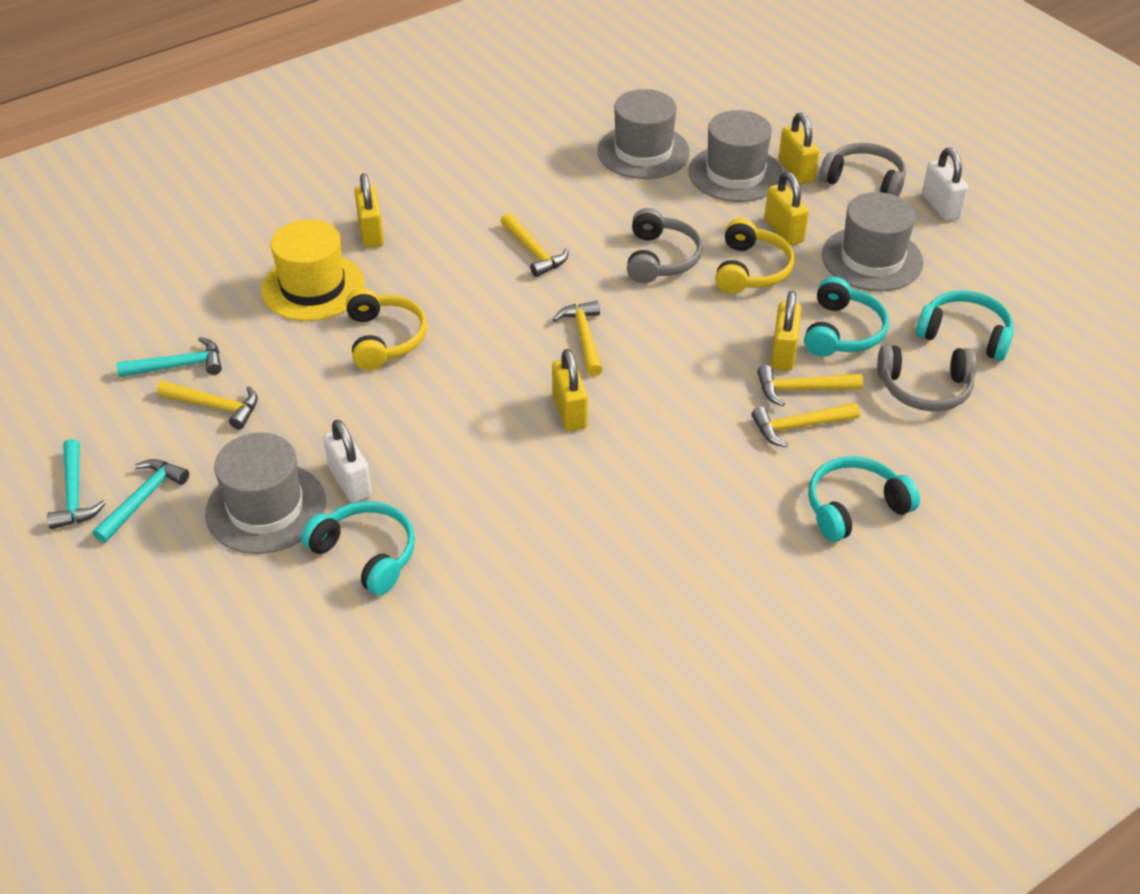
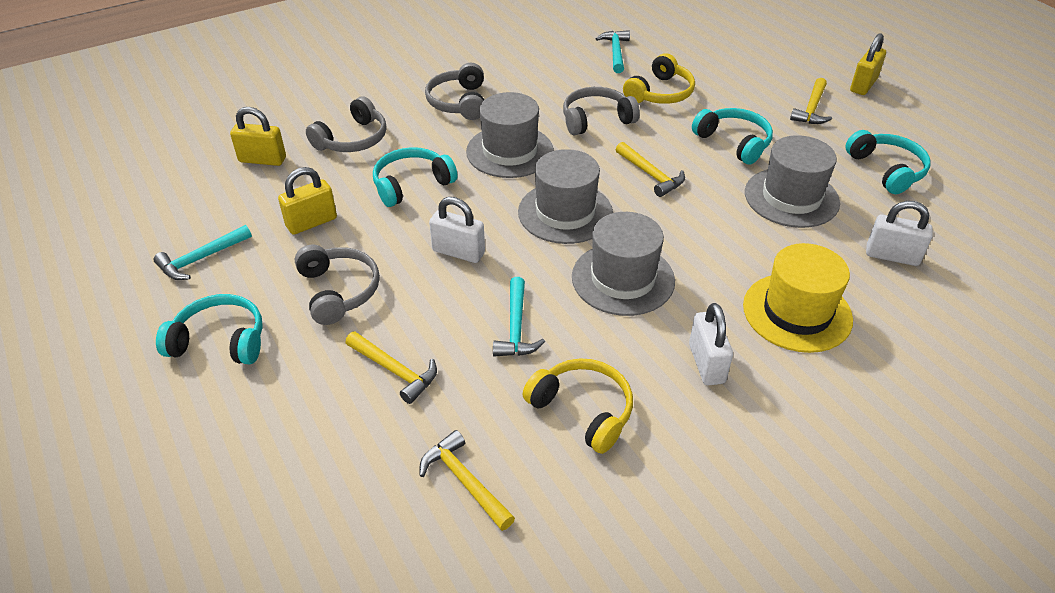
grey headphones: 3 -> 4
white padlock: 2 -> 3
yellow hammer: 5 -> 4
yellow padlock: 5 -> 3

